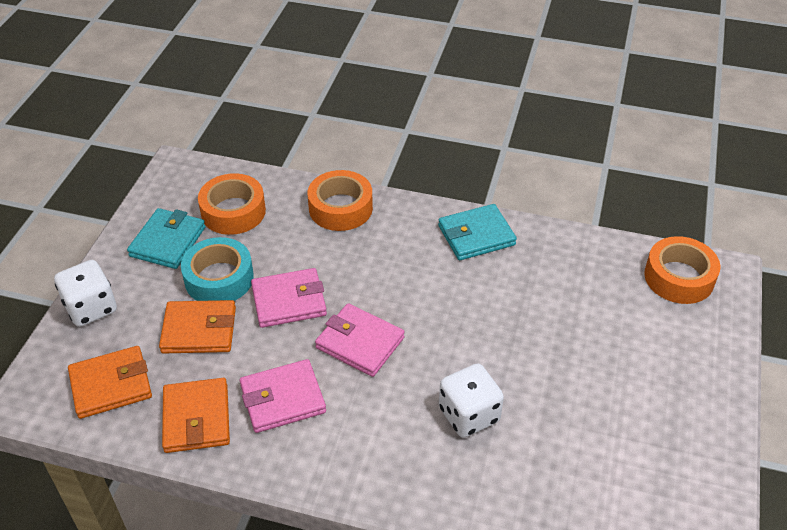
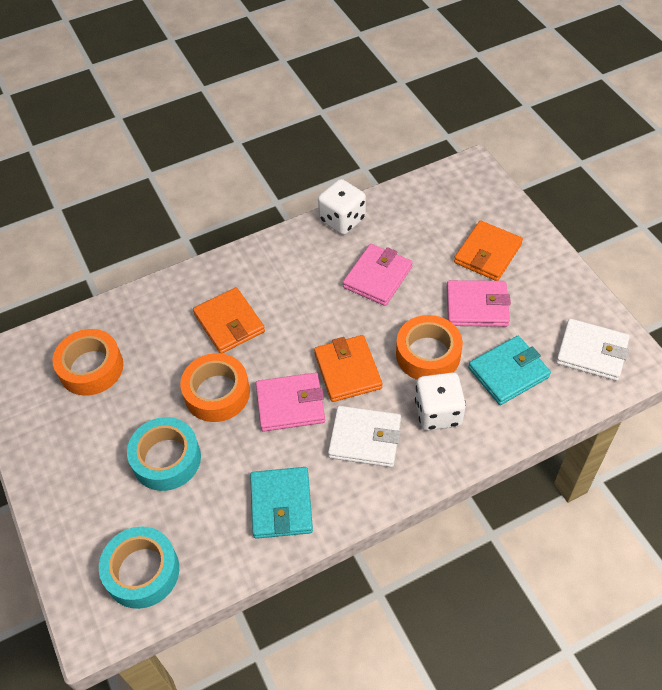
turquoise tape: 1 -> 2
white wallet: 0 -> 2

